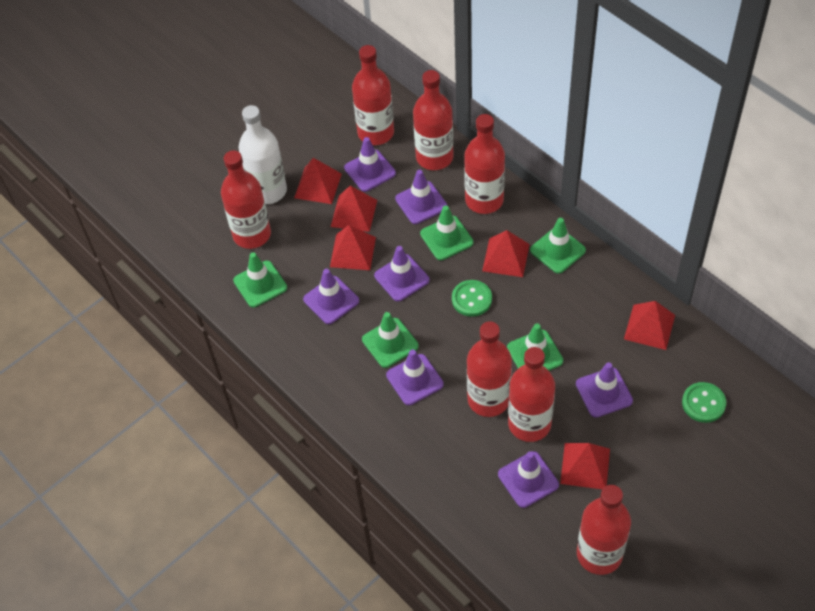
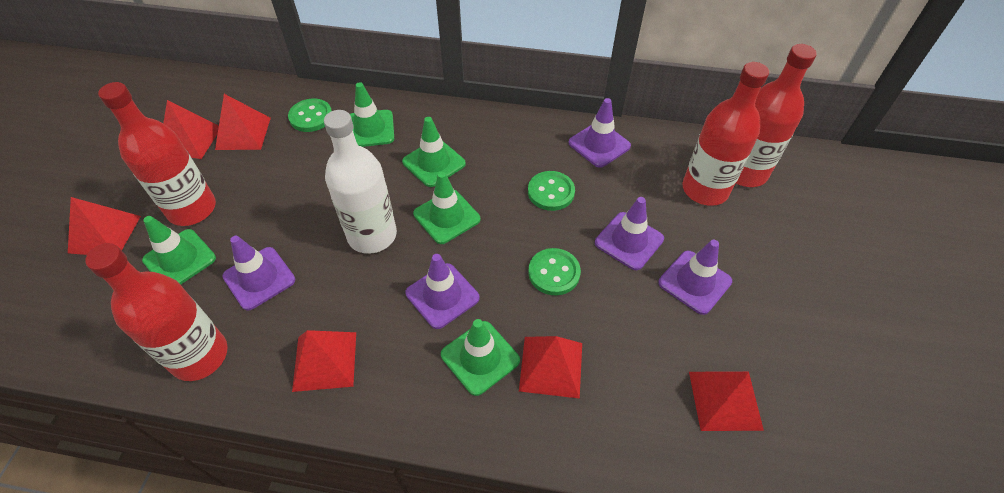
green button: 2 -> 3
purple traffic cone: 7 -> 5
red bottle: 7 -> 4

